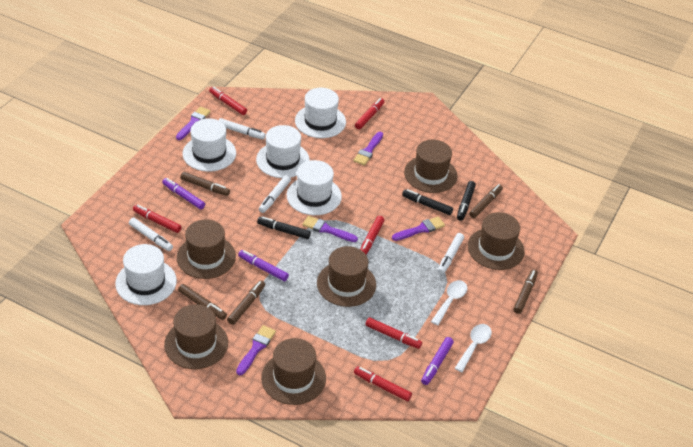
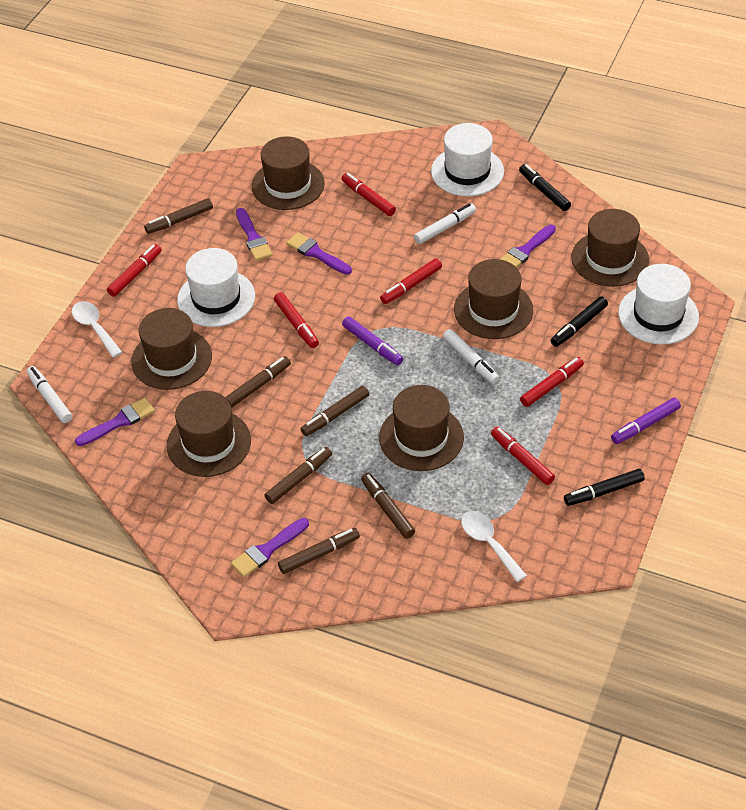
brown marker: 5 -> 6
purple marker: 3 -> 2
white hat: 5 -> 3
white marker: 4 -> 3

